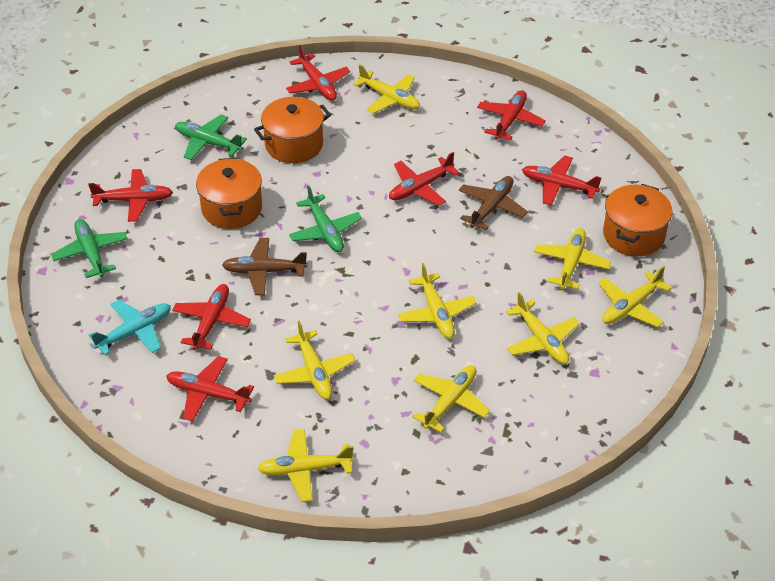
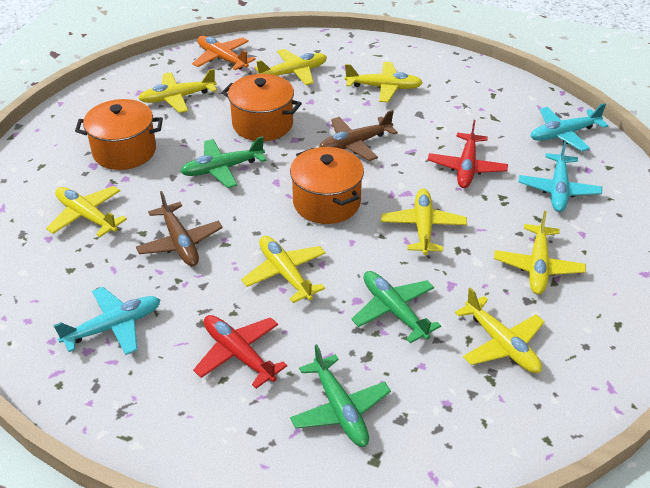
orange plane: 0 -> 1
red plane: 7 -> 2
turquoise plane: 1 -> 3

